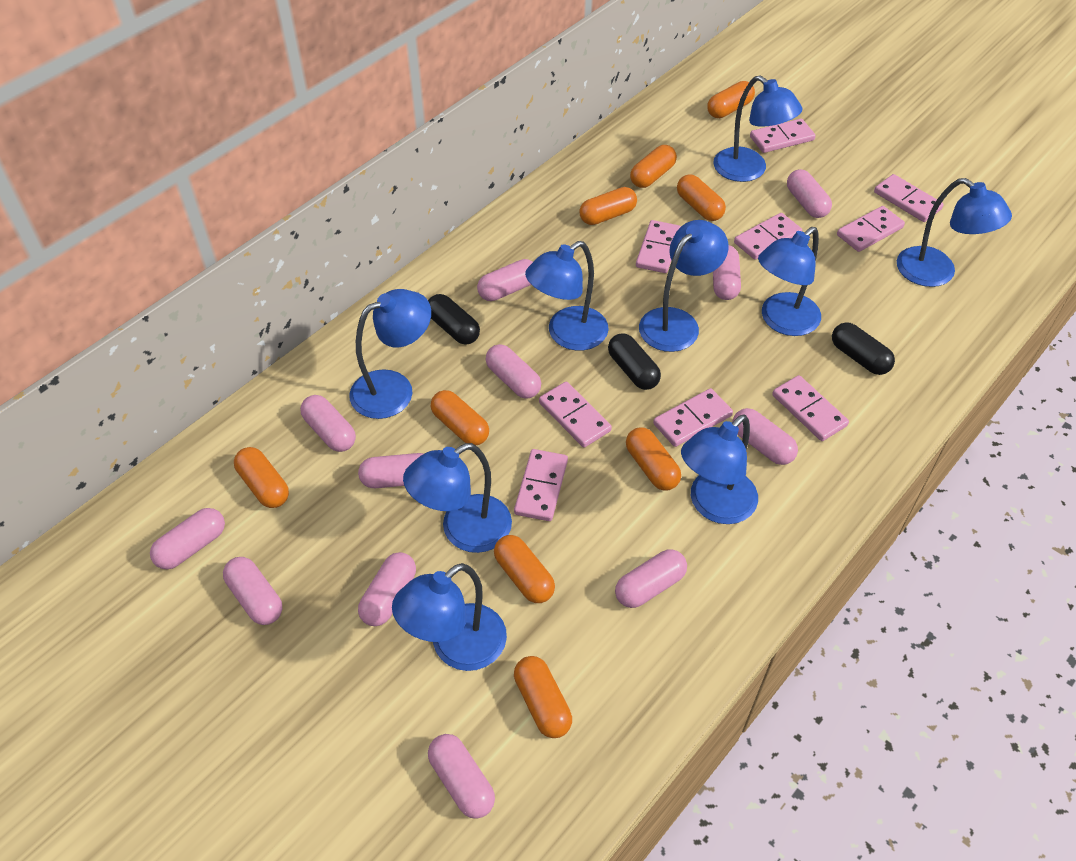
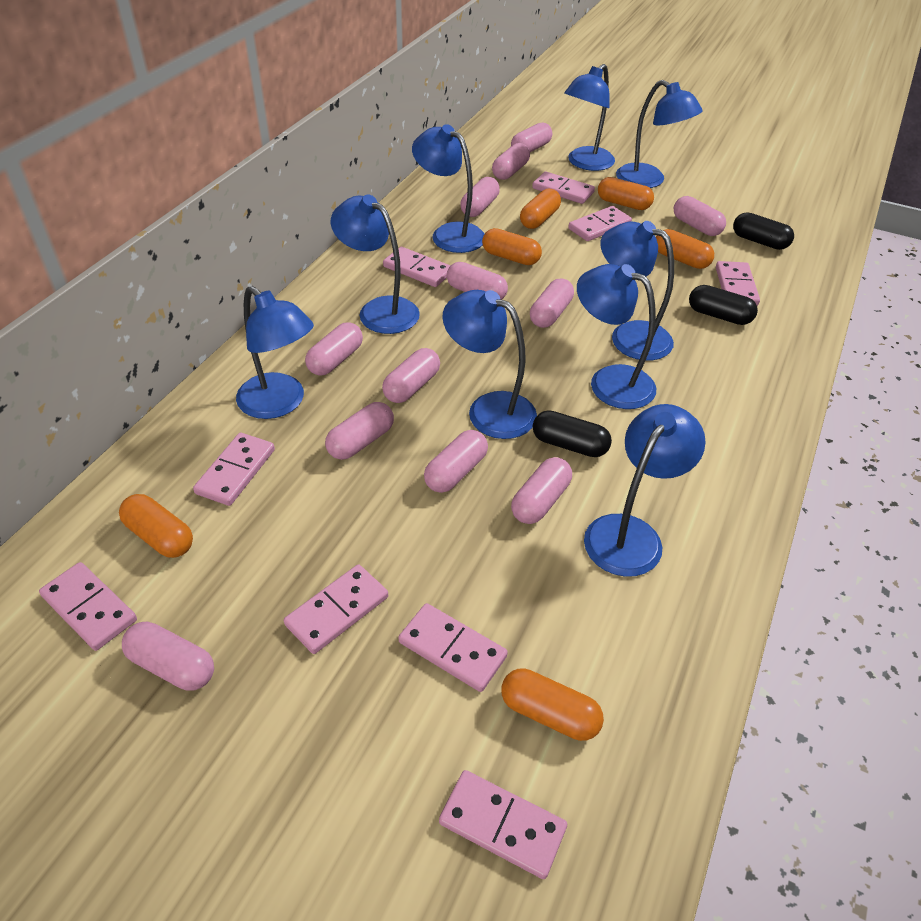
orange capsule: 9 -> 6

